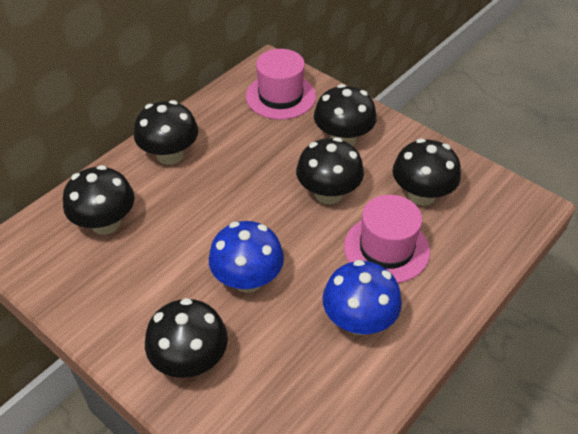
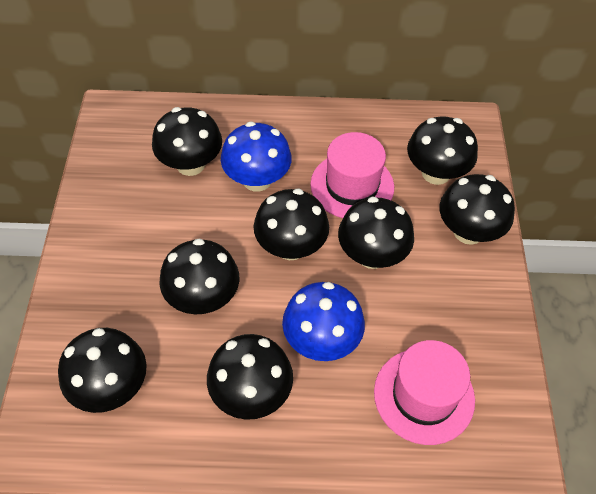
black mushroom: 6 -> 8

